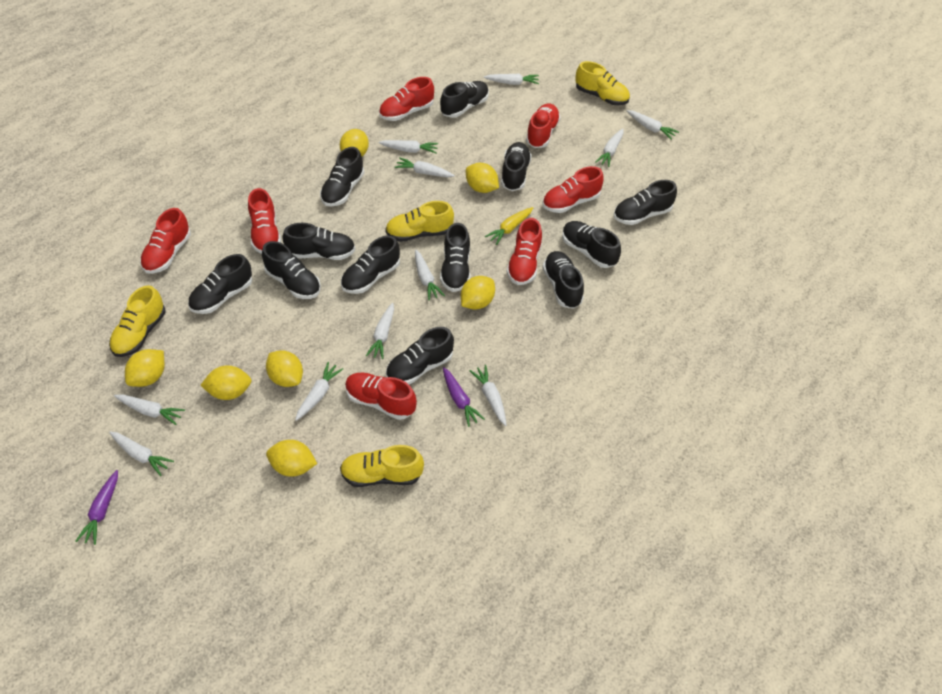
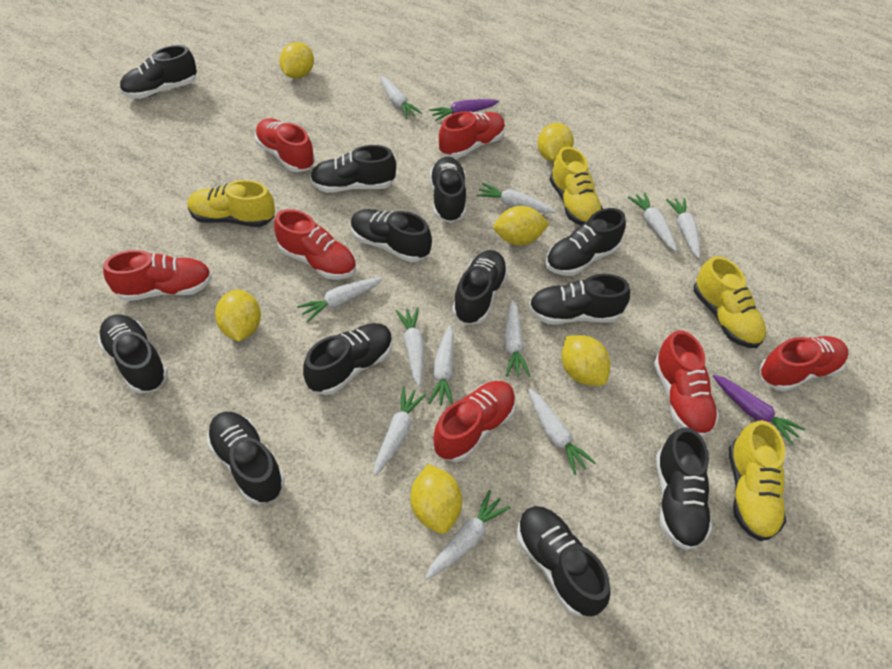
yellow carrot: 1 -> 0
yellow lemon: 7 -> 6

